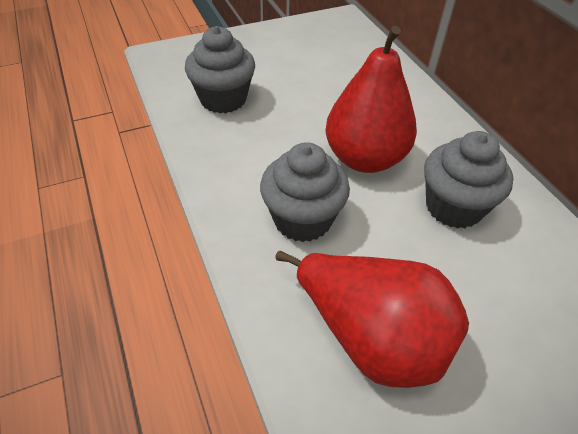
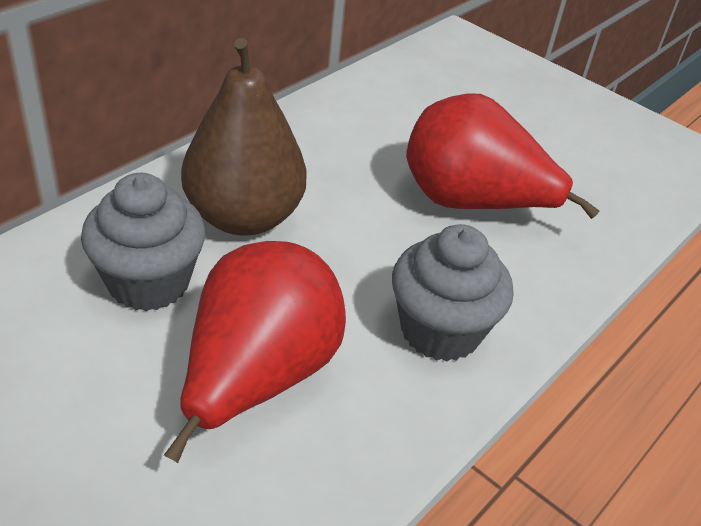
brown pear: 0 -> 1
grey cupcake: 3 -> 2

